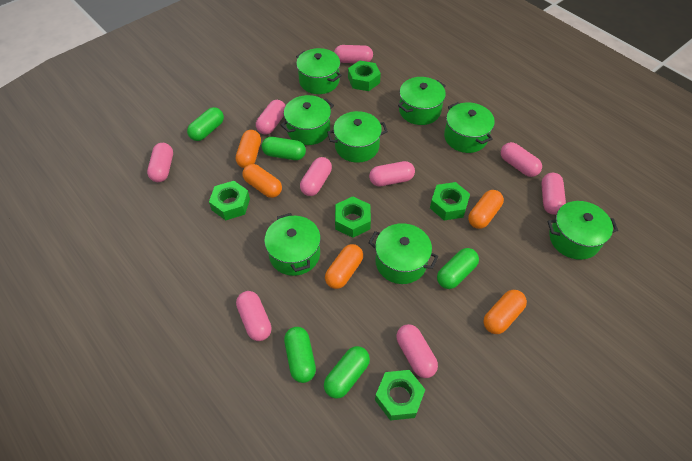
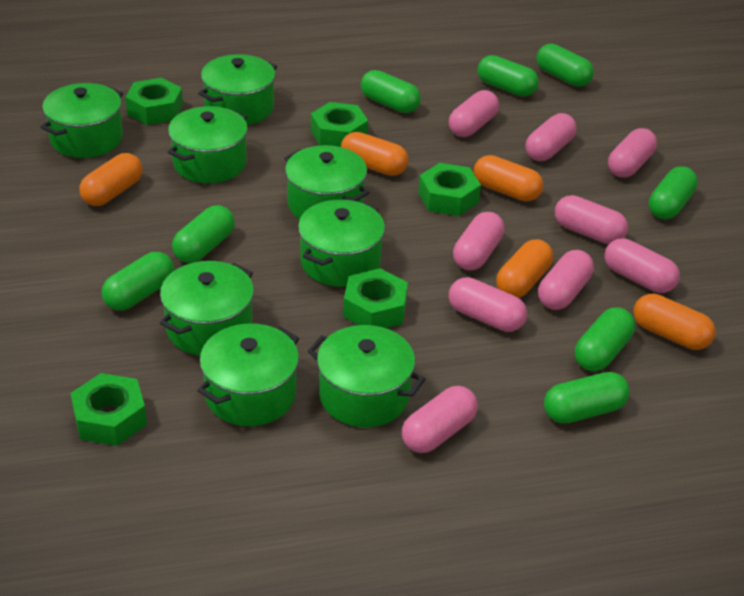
green capsule: 5 -> 8

